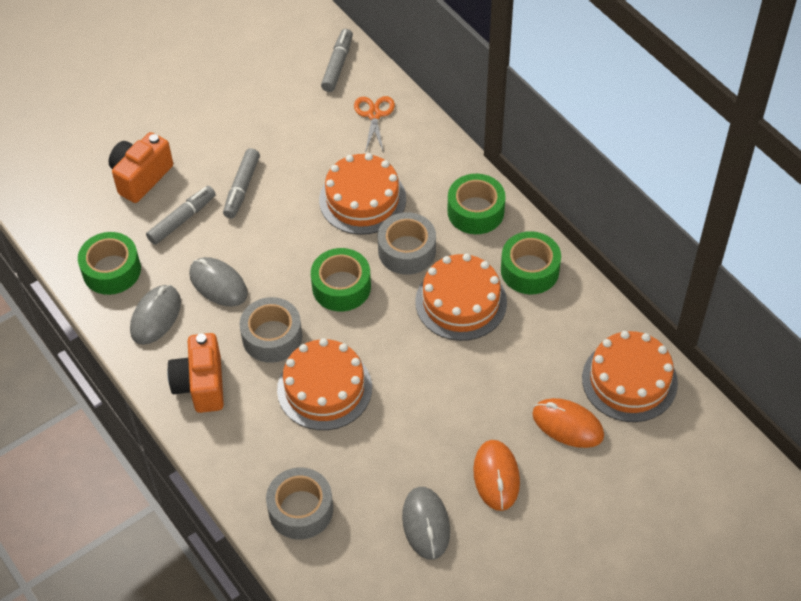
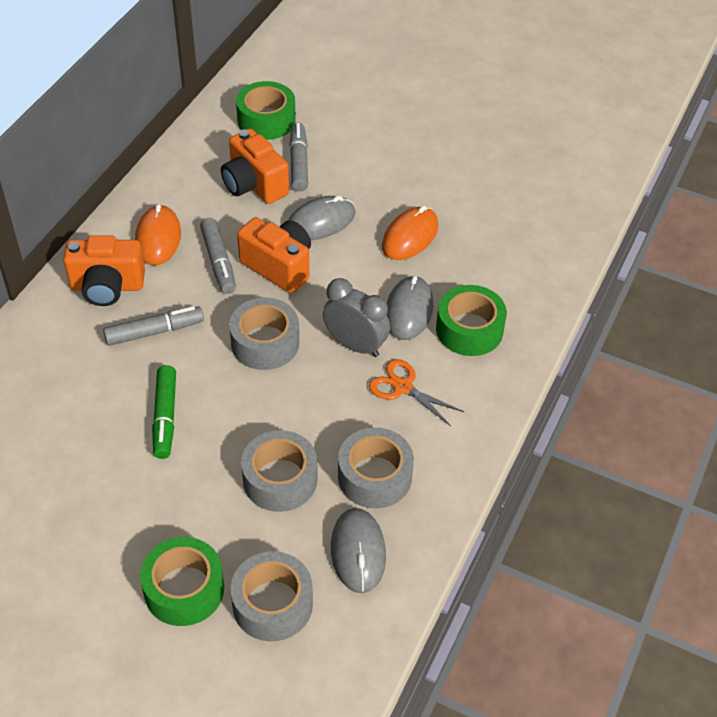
green marker: 0 -> 1
green tape: 4 -> 3
grey clock: 0 -> 1
grey tape: 3 -> 4
orange cake: 4 -> 0
orange camera: 2 -> 3

